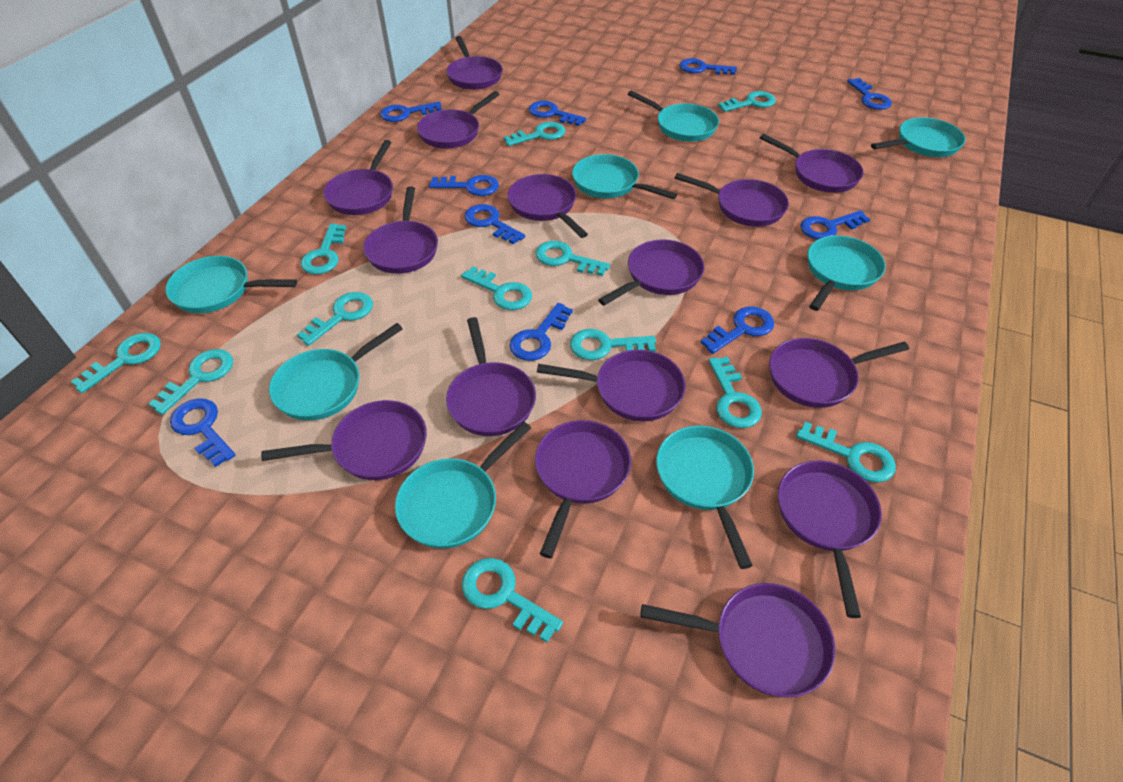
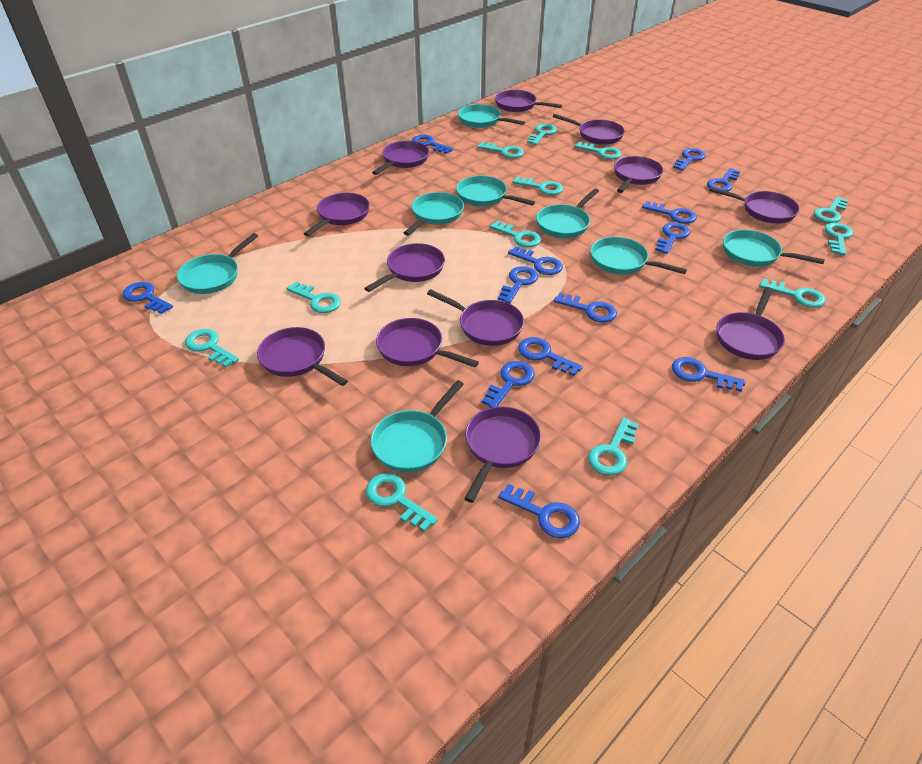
blue key: 10 -> 13
purple pan: 15 -> 12

